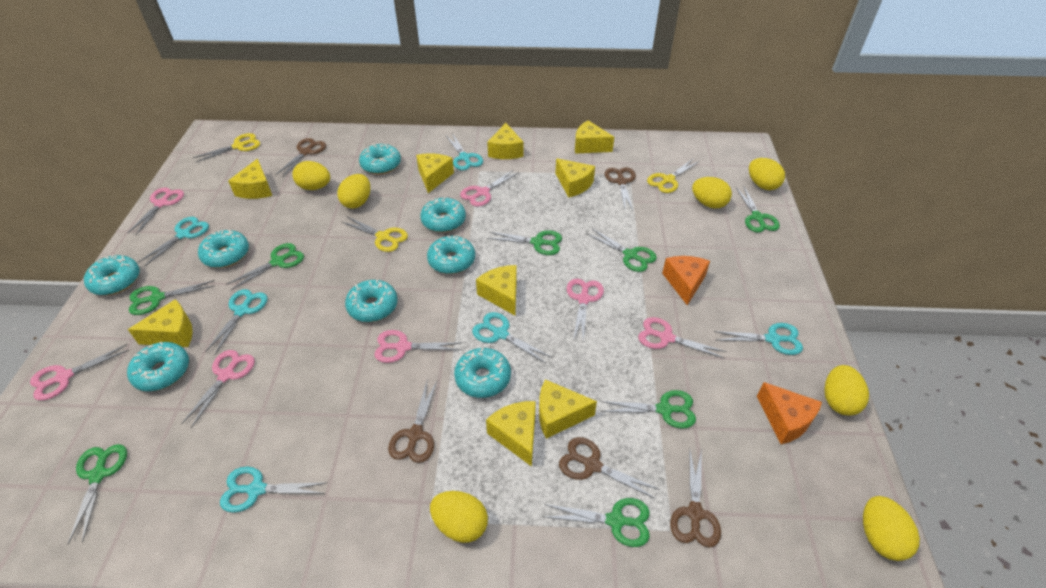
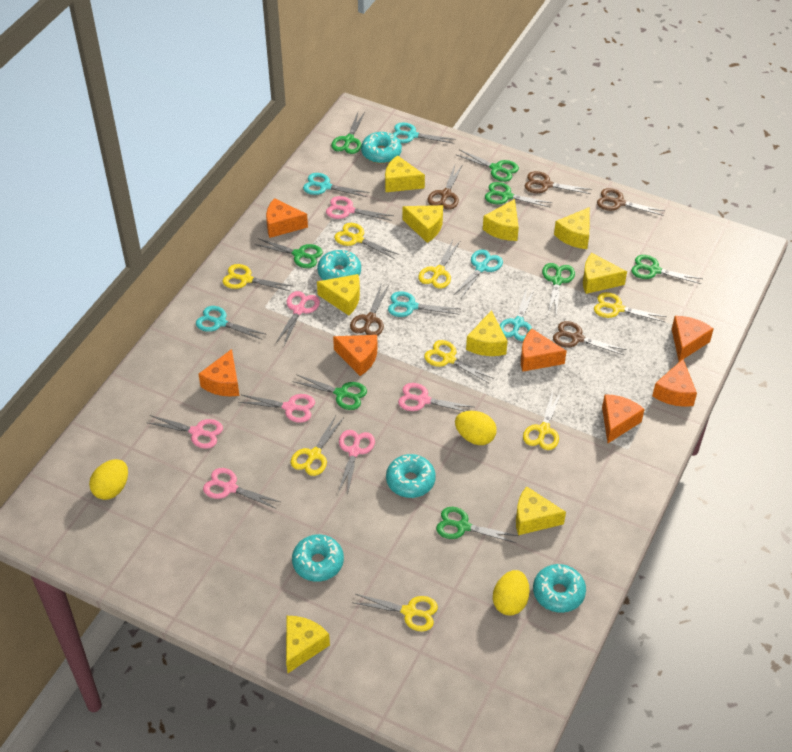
orange cheese: 2 -> 7
turquoise donut: 8 -> 5
yellow egg: 7 -> 3
yellow scissors: 3 -> 8

